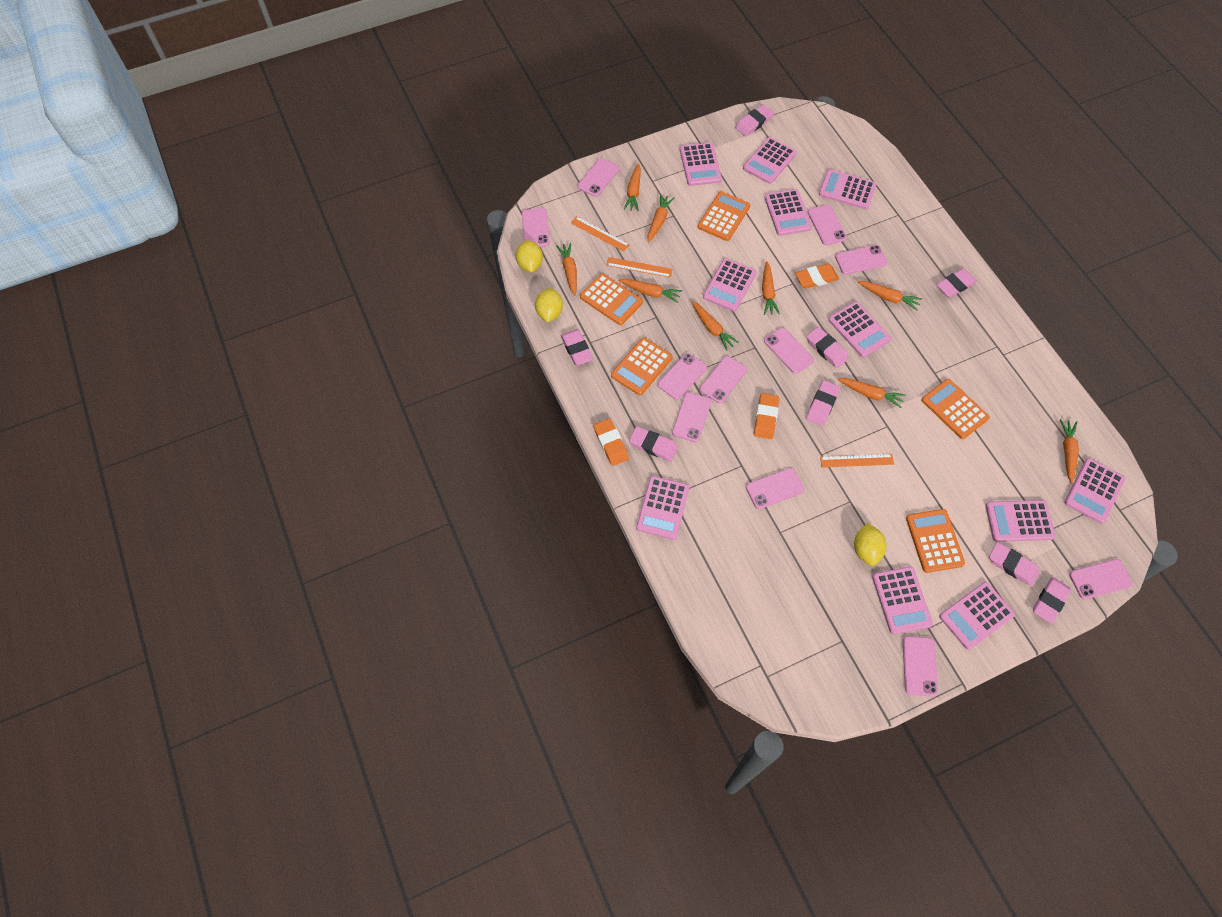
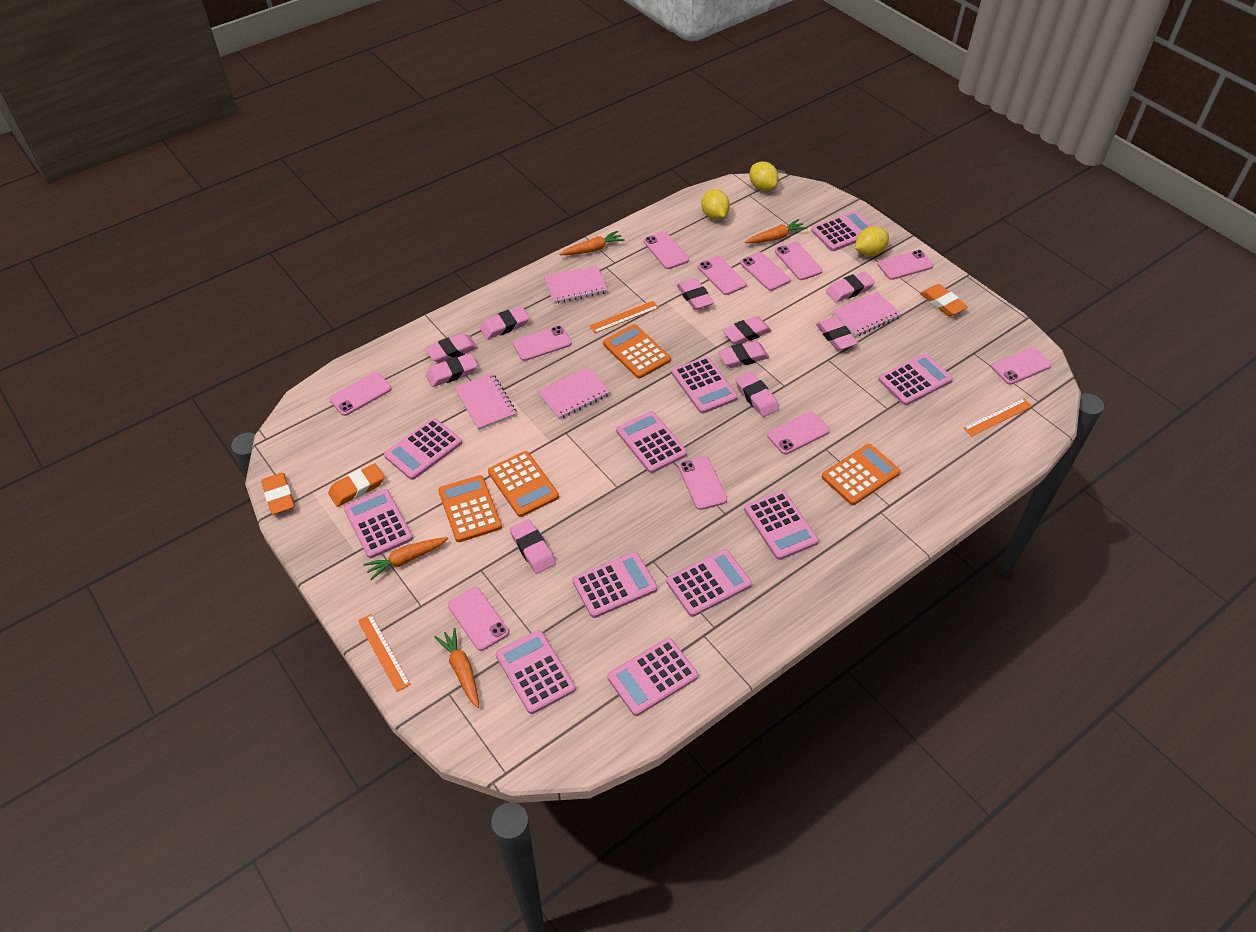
orange calculator: 5 -> 4
orange carrot: 9 -> 4
pink eraser: 8 -> 10
pink notebook: 0 -> 4

